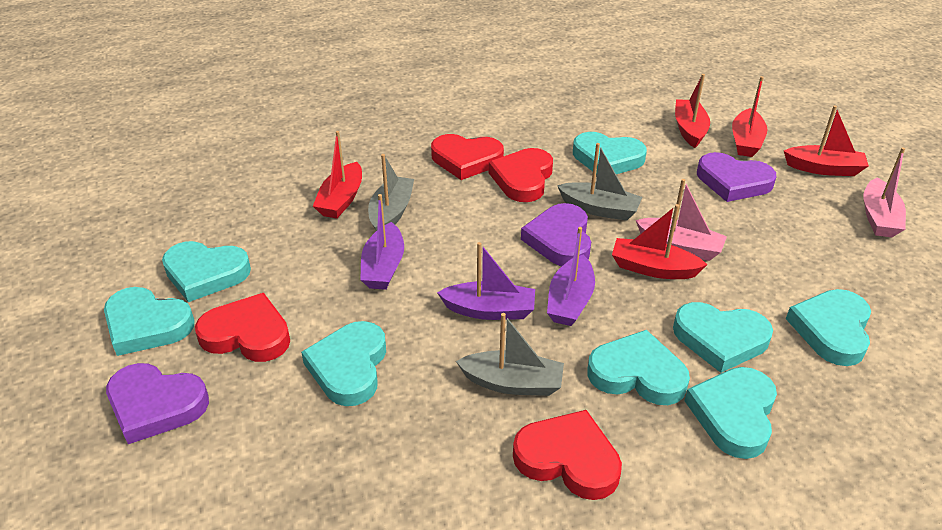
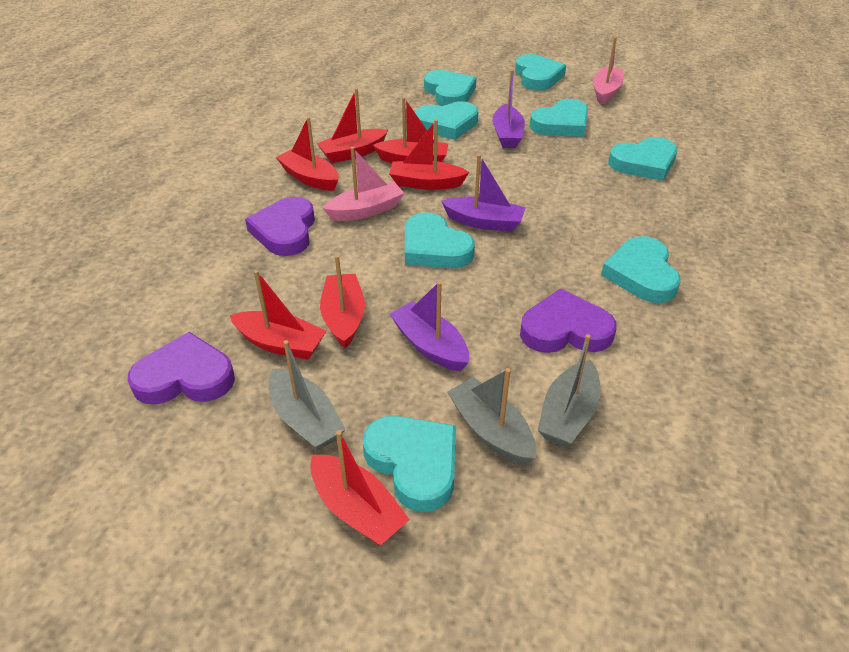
red boat: 5 -> 7
red heart: 4 -> 0

